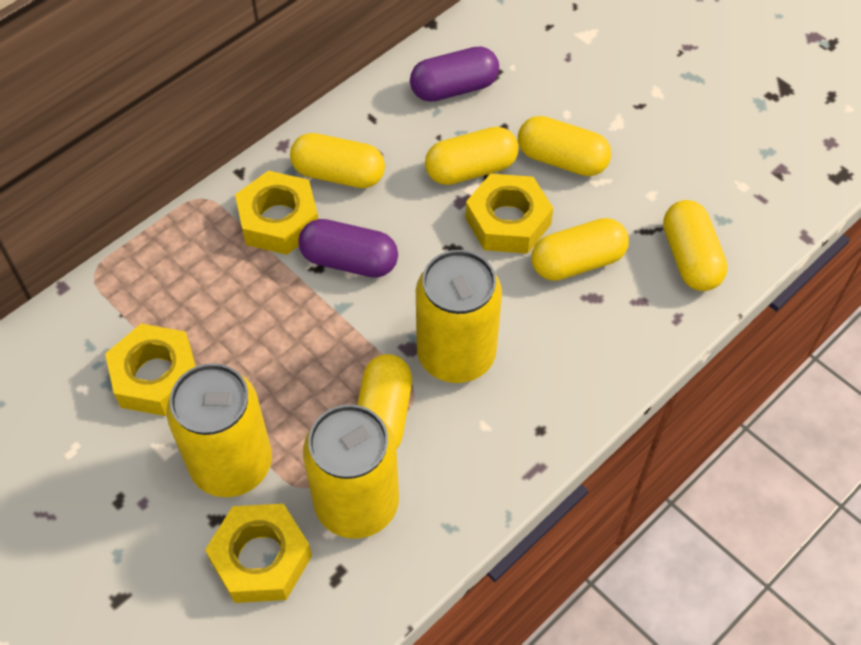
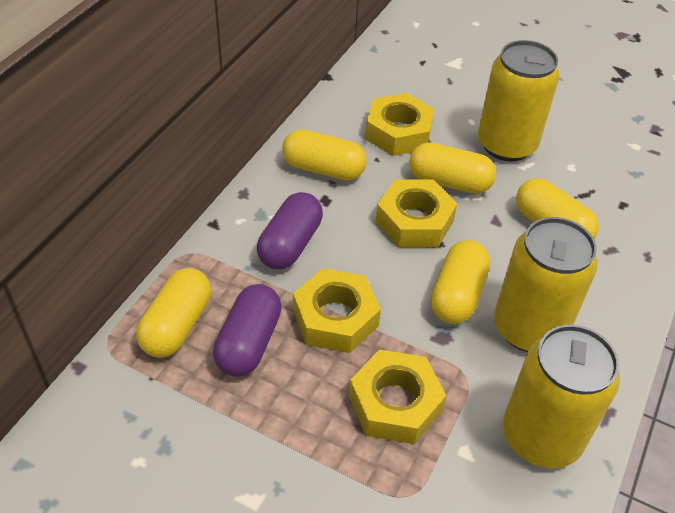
yellow capsule: 6 -> 5

